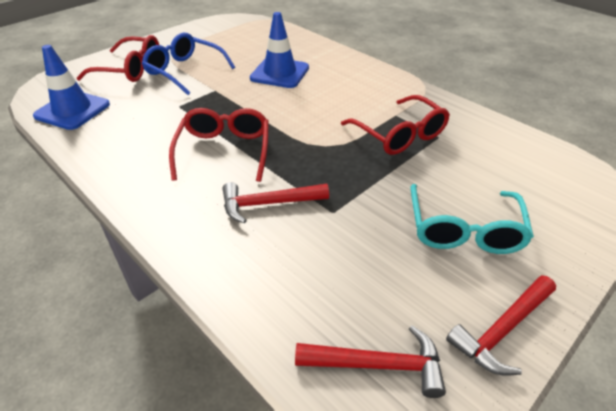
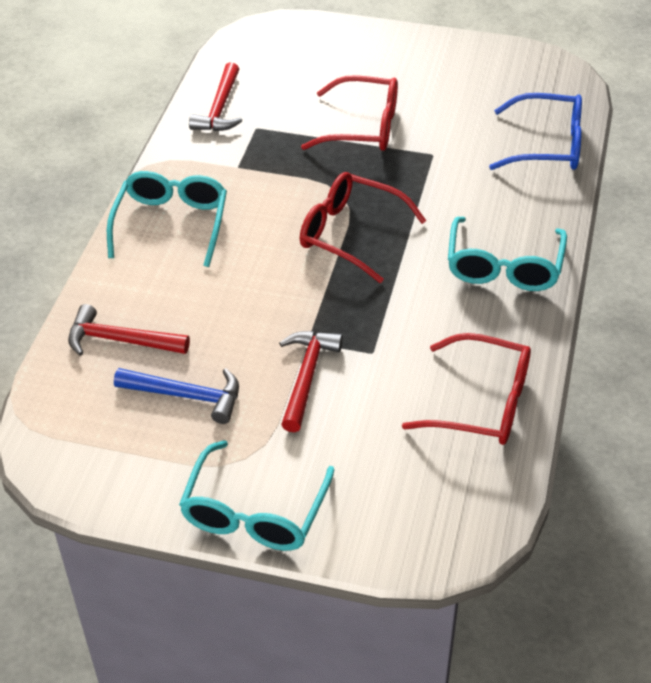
blue hammer: 0 -> 1
blue traffic cone: 2 -> 0
turquoise glasses: 1 -> 3

